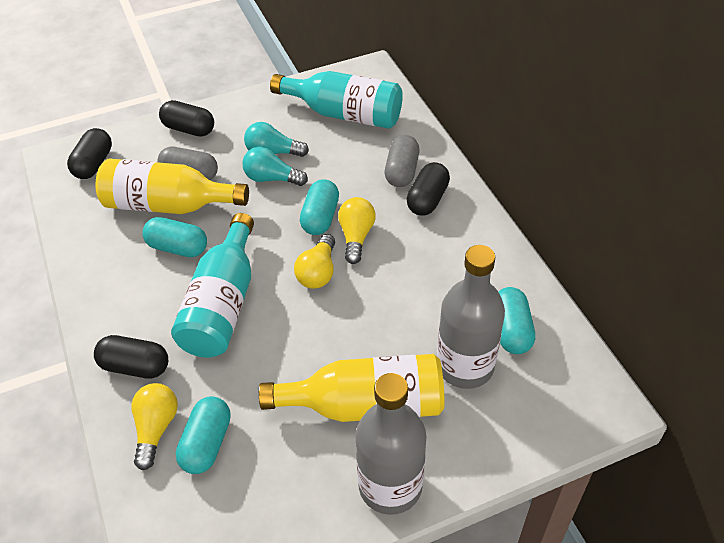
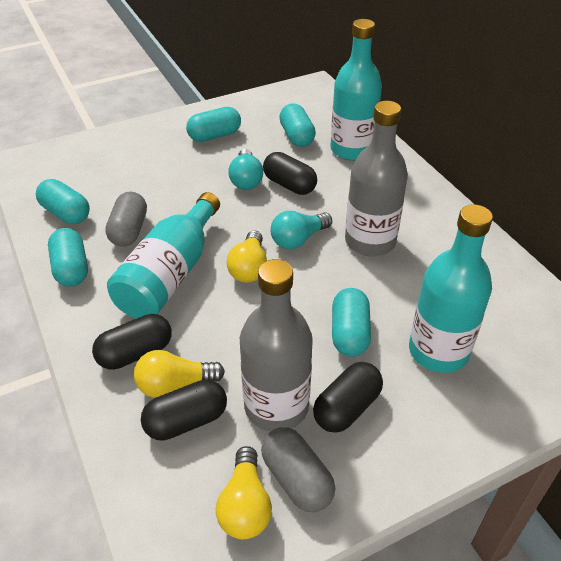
turquoise bottle: 2 -> 3
turquoise capsule: 4 -> 5
yellow bottle: 2 -> 0

